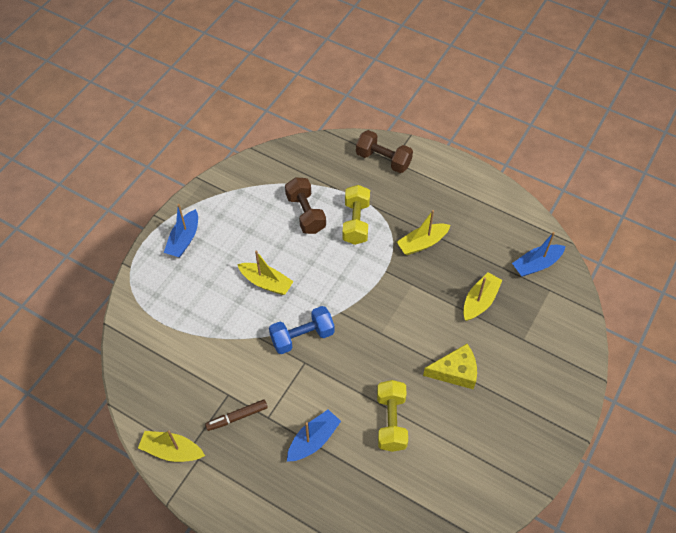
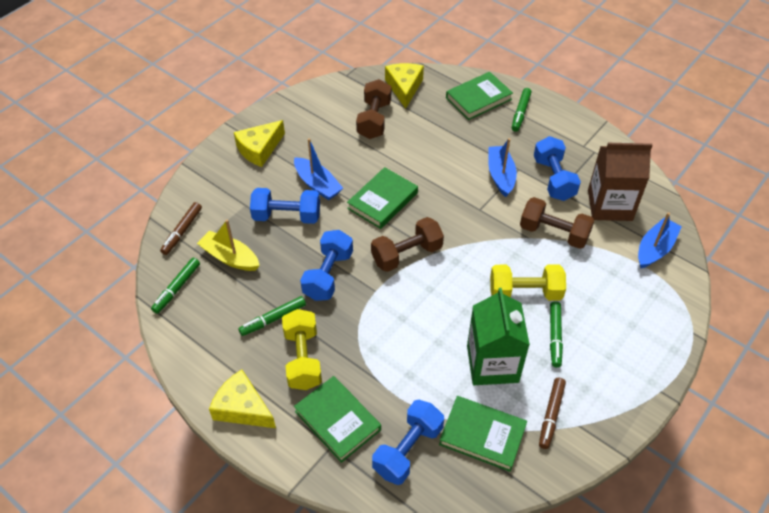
blue dumbbell: 1 -> 4
brown carton: 0 -> 1
brown dumbbell: 2 -> 3
brown marker: 1 -> 2
green book: 0 -> 4
green carton: 0 -> 1
green marker: 0 -> 4
yellow boat: 4 -> 1
yellow cheese: 1 -> 3

